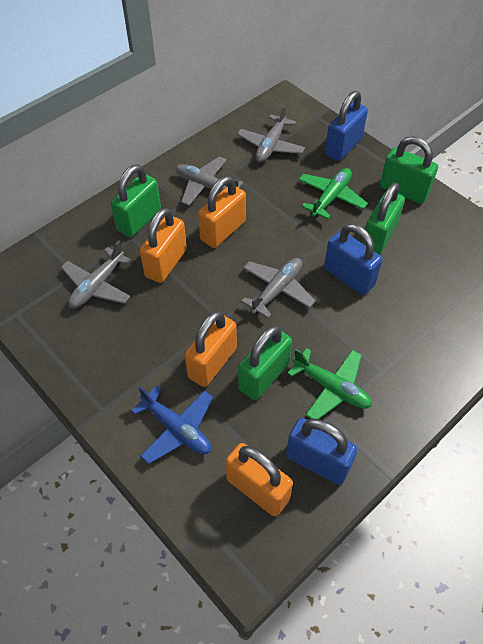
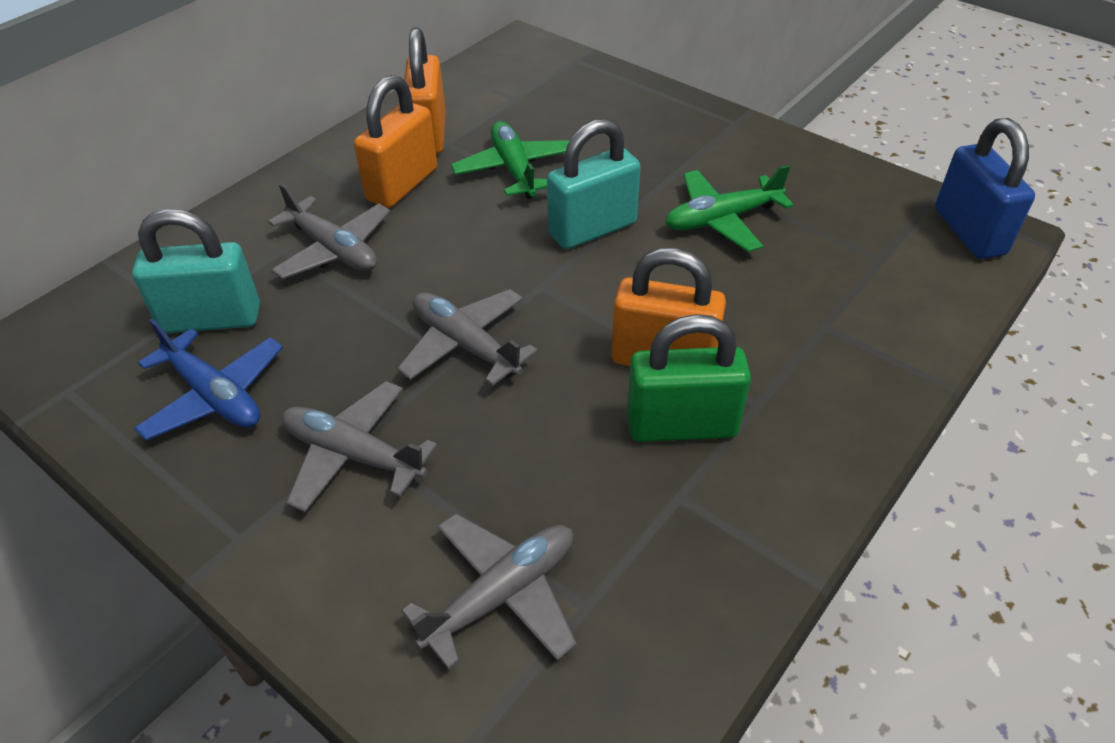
blue padlock: 3 -> 1
green padlock: 4 -> 1
orange padlock: 4 -> 3
turquoise padlock: 0 -> 2

